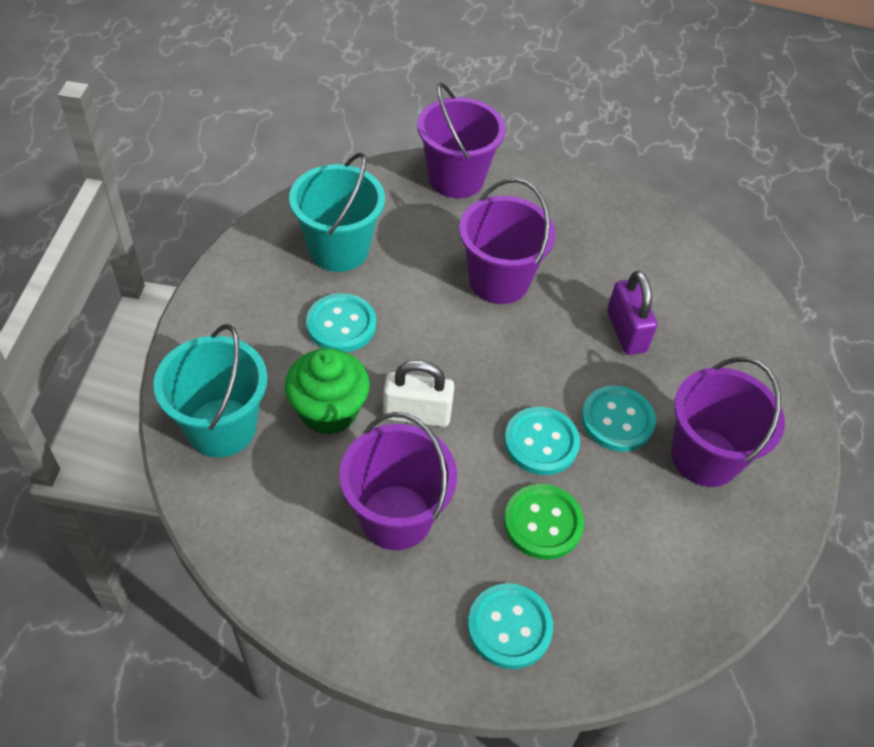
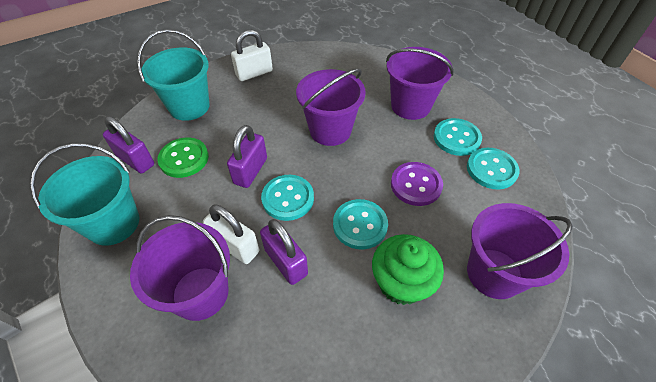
purple button: 0 -> 1
purple padlock: 1 -> 3
white padlock: 1 -> 2

